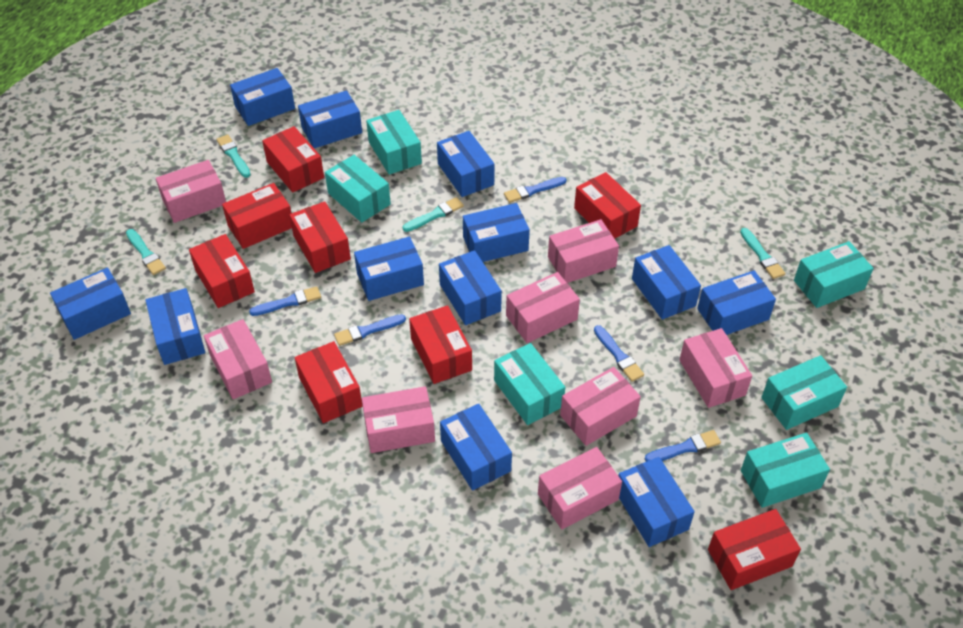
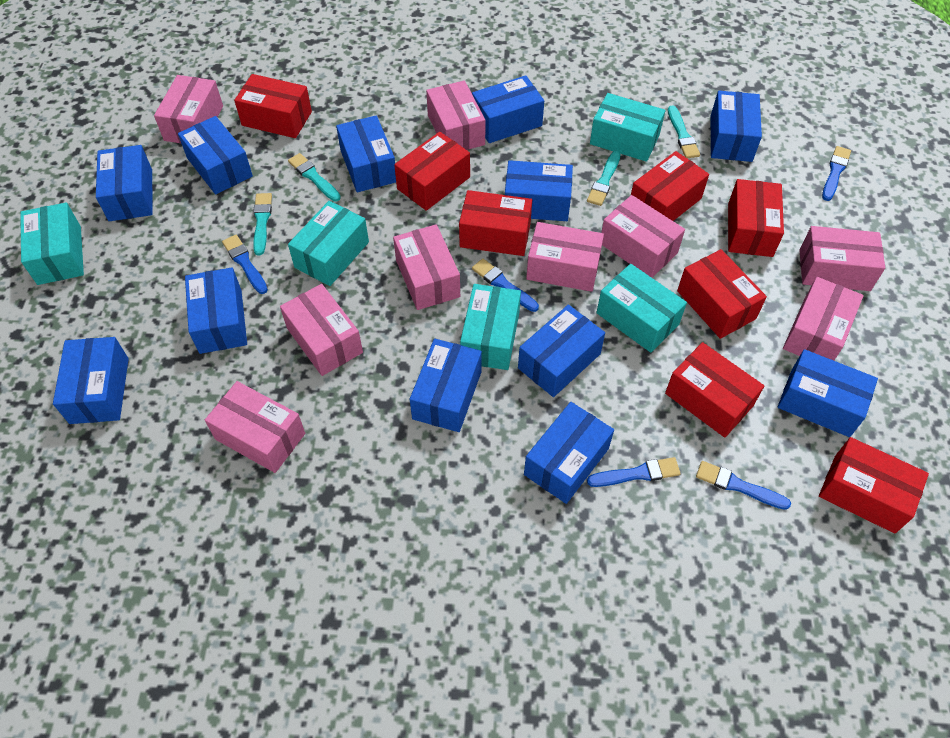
pink box: 8 -> 9
turquoise box: 6 -> 5

